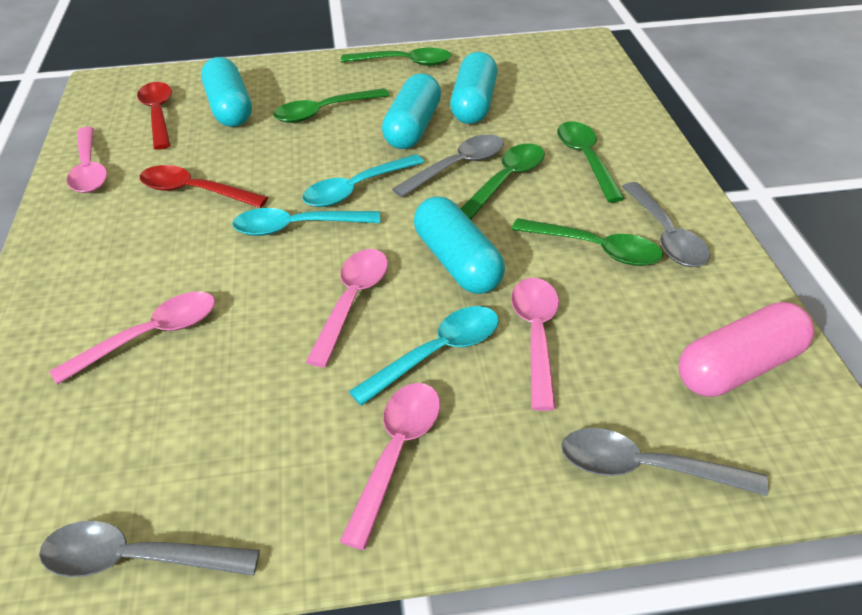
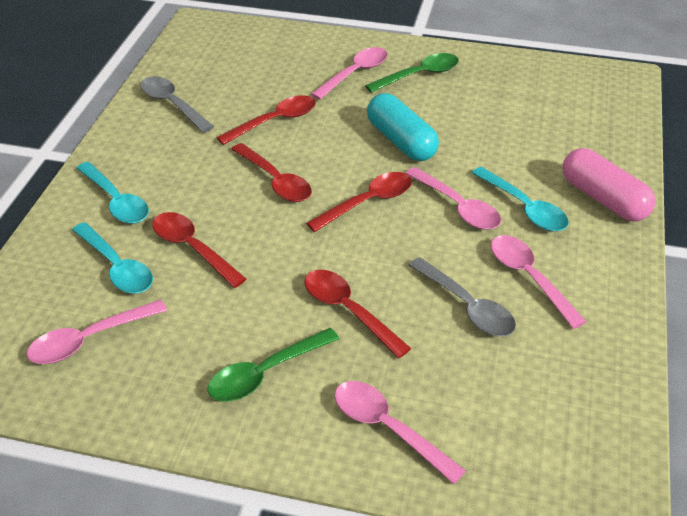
green spoon: 5 -> 2
grey spoon: 4 -> 2
red spoon: 2 -> 5
turquoise capsule: 4 -> 1

